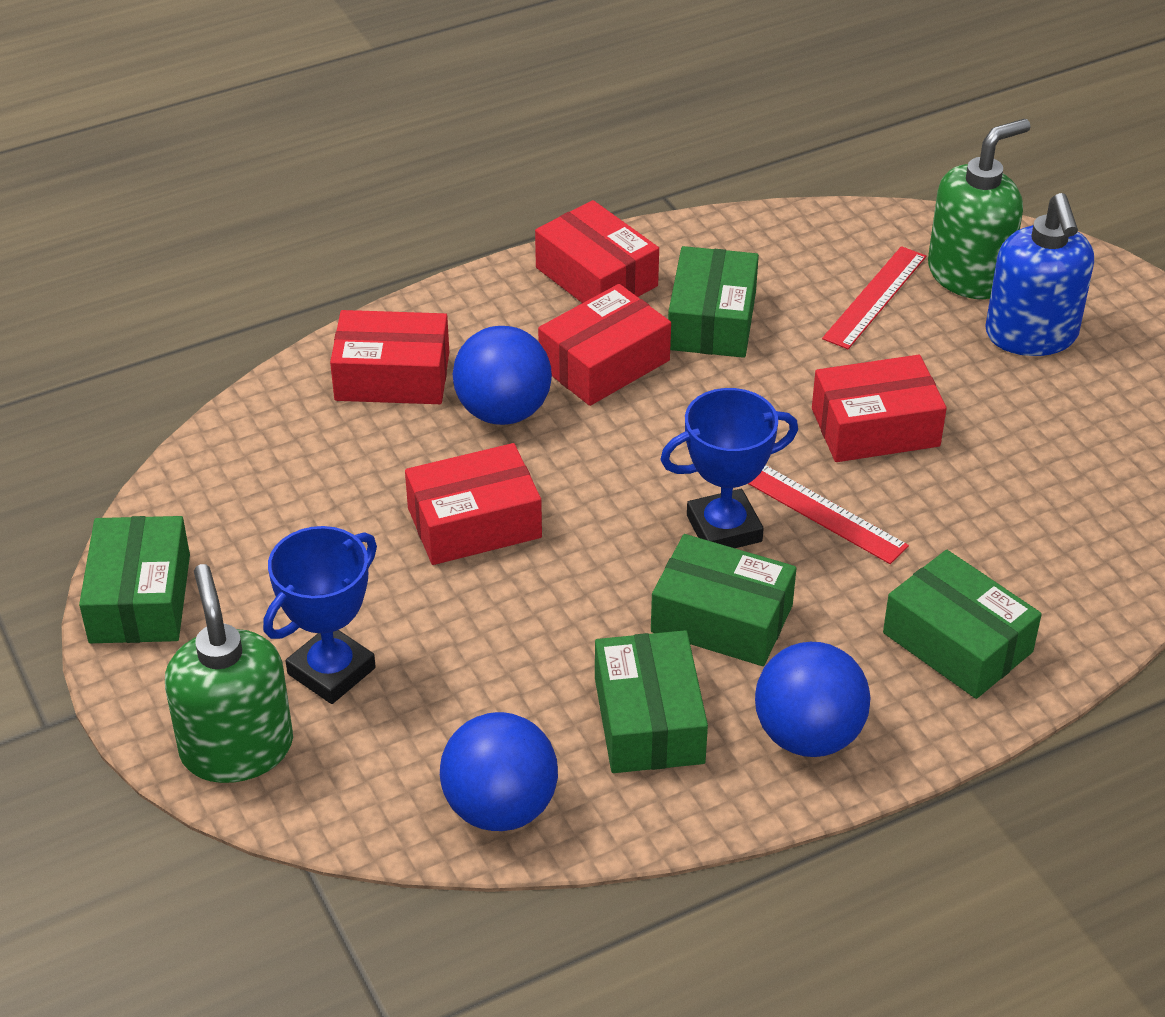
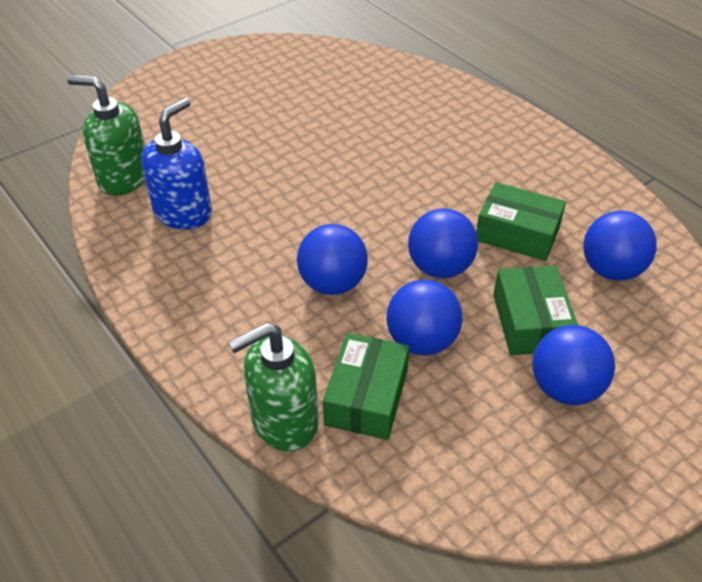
blue ball: 3 -> 5
blue trophy: 2 -> 0
green box: 5 -> 3
red box: 5 -> 0
red ruler: 2 -> 0

